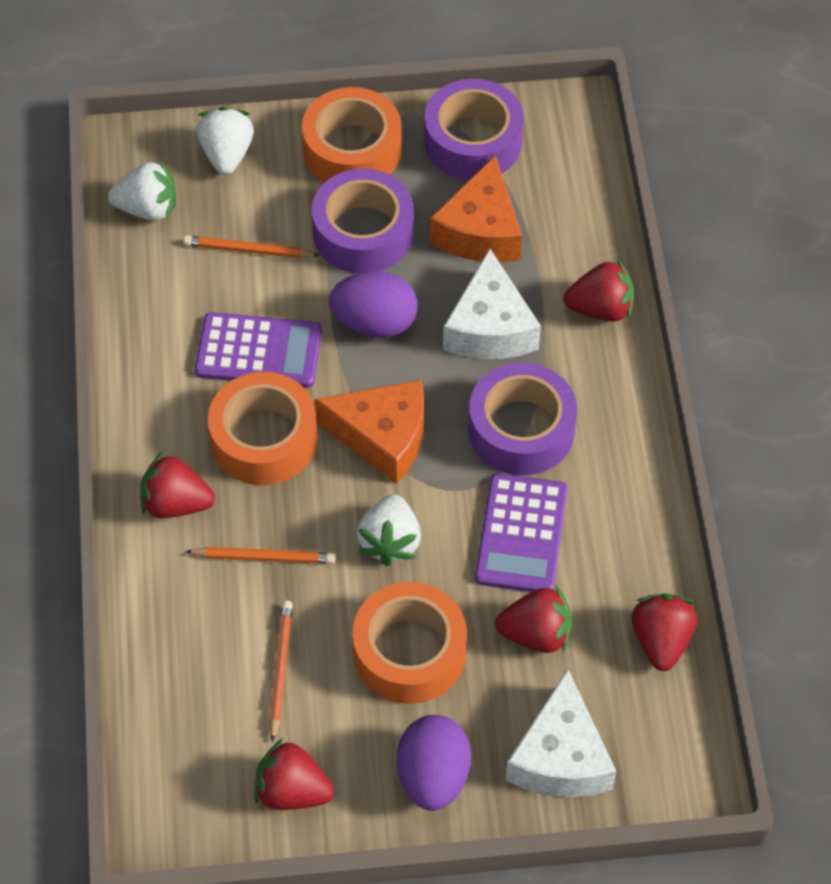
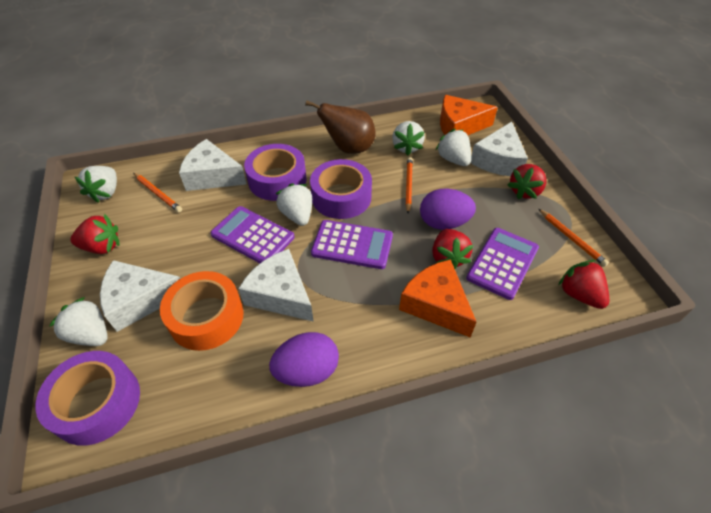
brown pear: 0 -> 1
orange tape: 3 -> 1
purple calculator: 2 -> 3
red strawberry: 5 -> 4
white cheese: 2 -> 4
white strawberry: 3 -> 5

